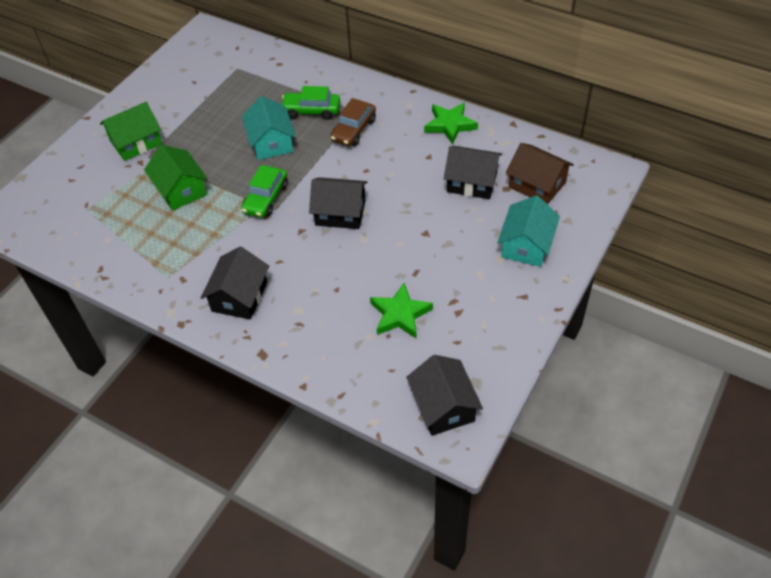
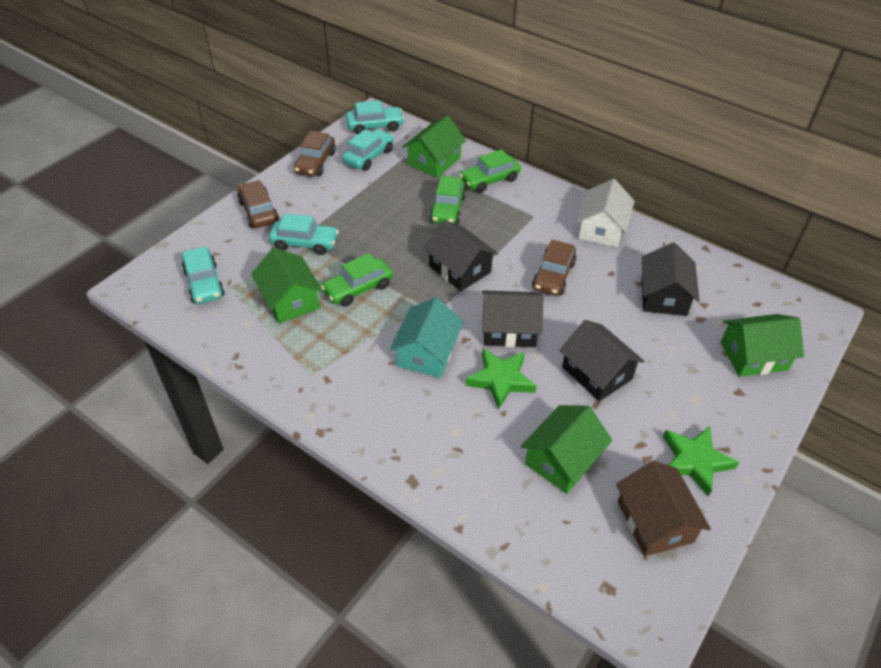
brown car: 1 -> 3
green car: 2 -> 3
green house: 2 -> 4
turquoise car: 0 -> 4
turquoise house: 2 -> 1
white house: 0 -> 1

